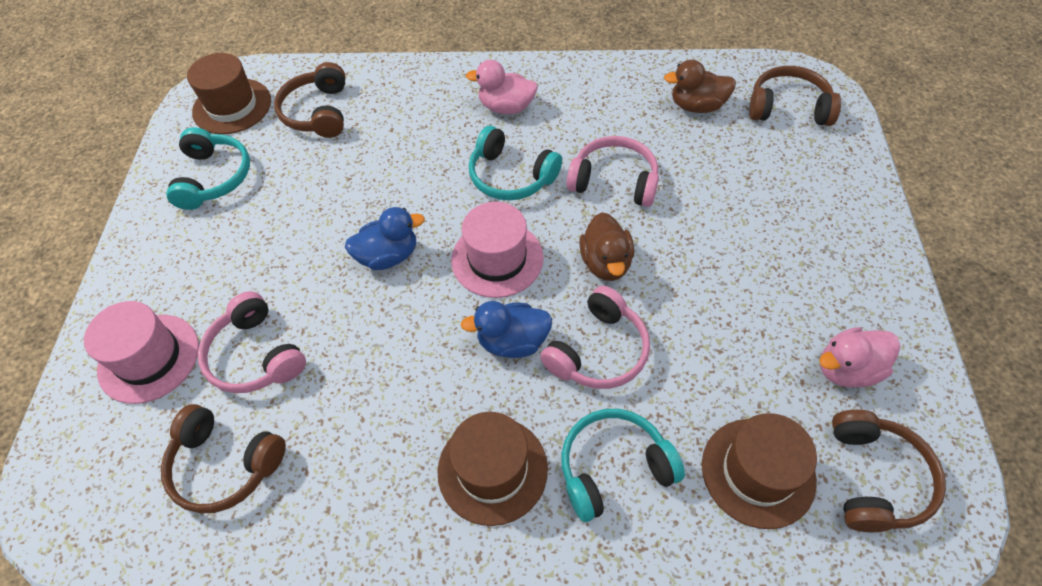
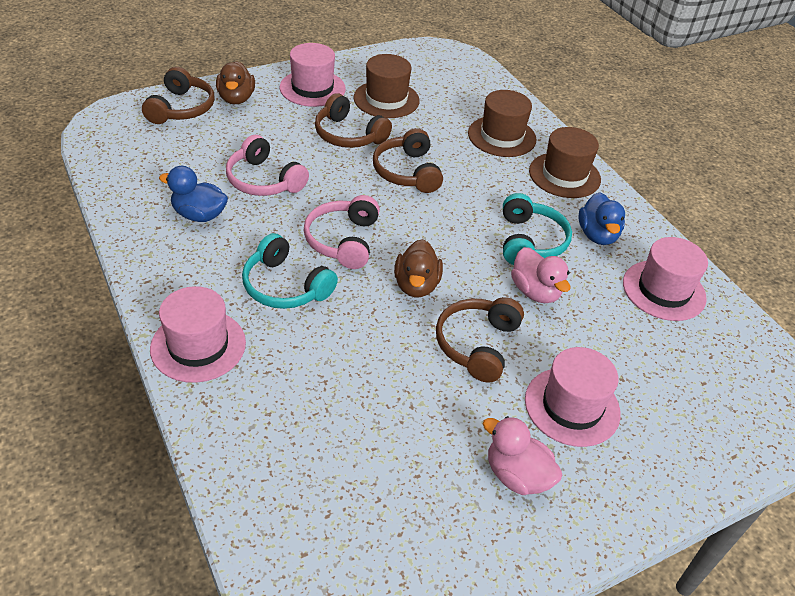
pink hat: 2 -> 4
pink headphones: 3 -> 2
turquoise headphones: 3 -> 2

